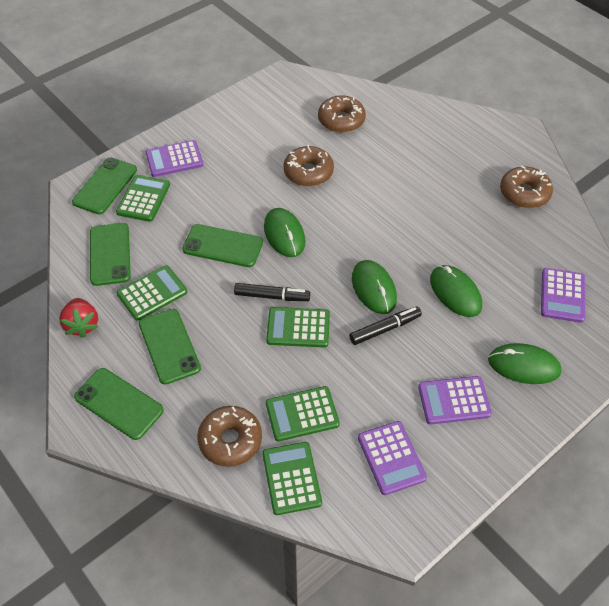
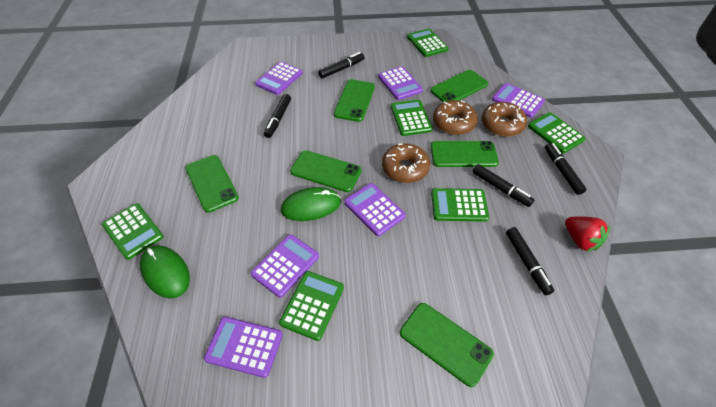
black marker: 2 -> 5
brown donut: 4 -> 3
green calculator: 5 -> 6
green mouse: 4 -> 2
green phone: 5 -> 6
purple calculator: 4 -> 6

